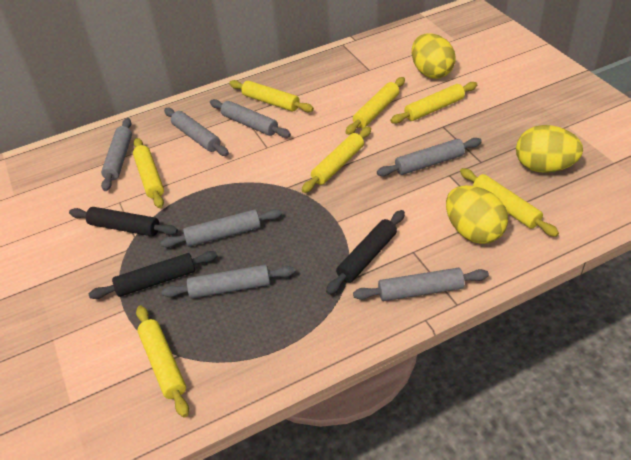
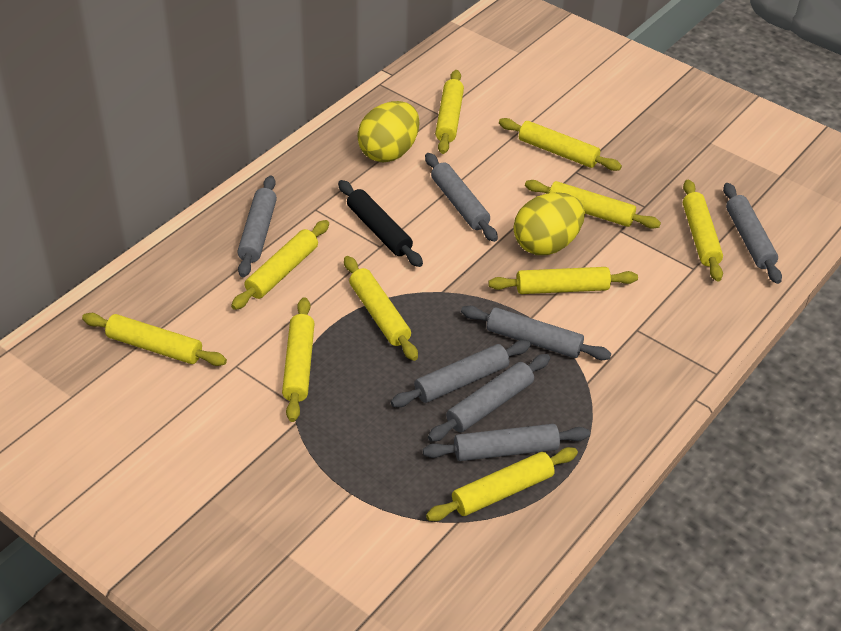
black rolling pin: 3 -> 1
yellow egg: 3 -> 2
yellow rolling pin: 7 -> 10

